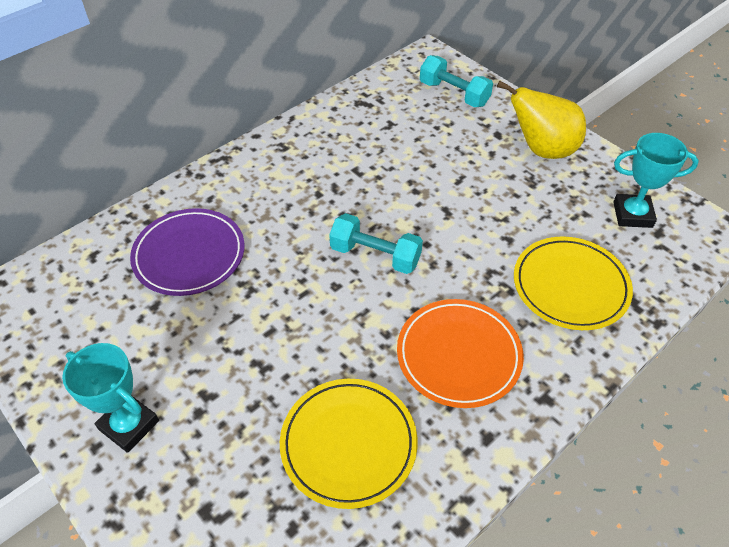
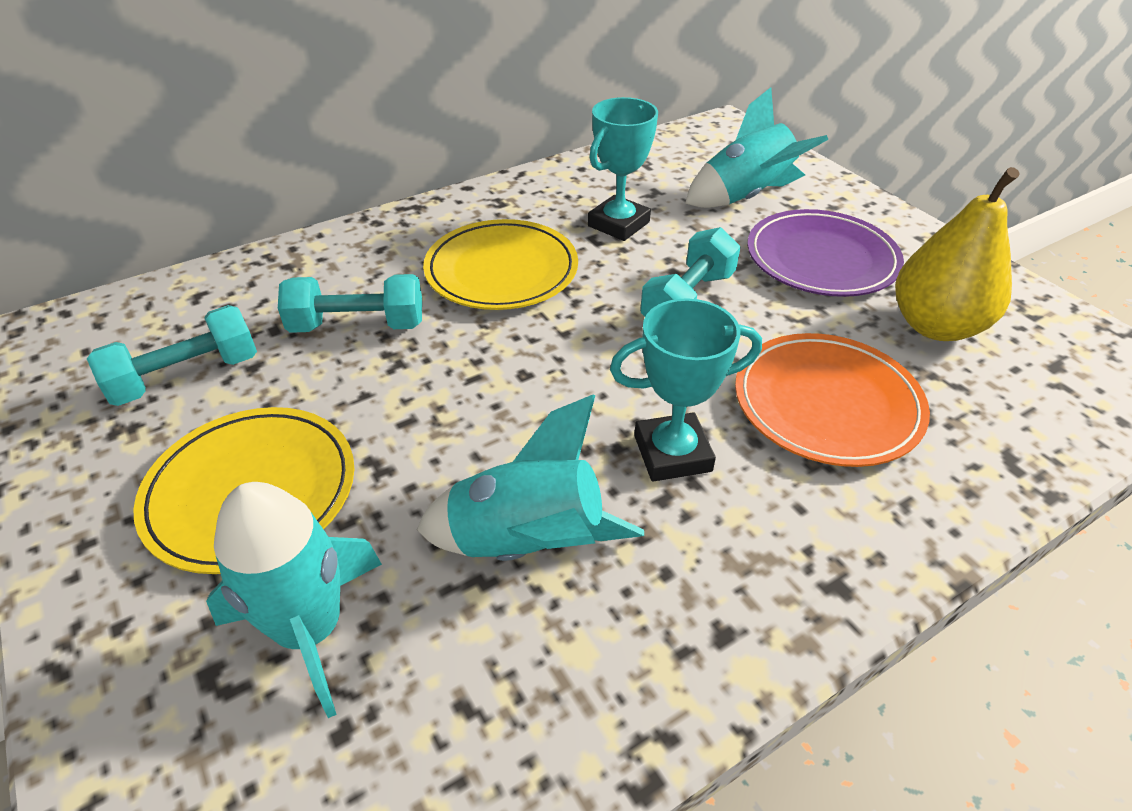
turquoise dumbbell: 2 -> 3
turquoise rocket: 0 -> 3

